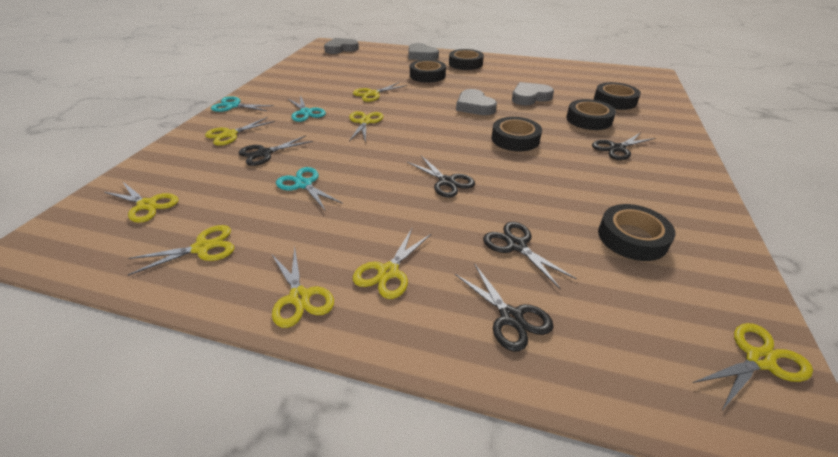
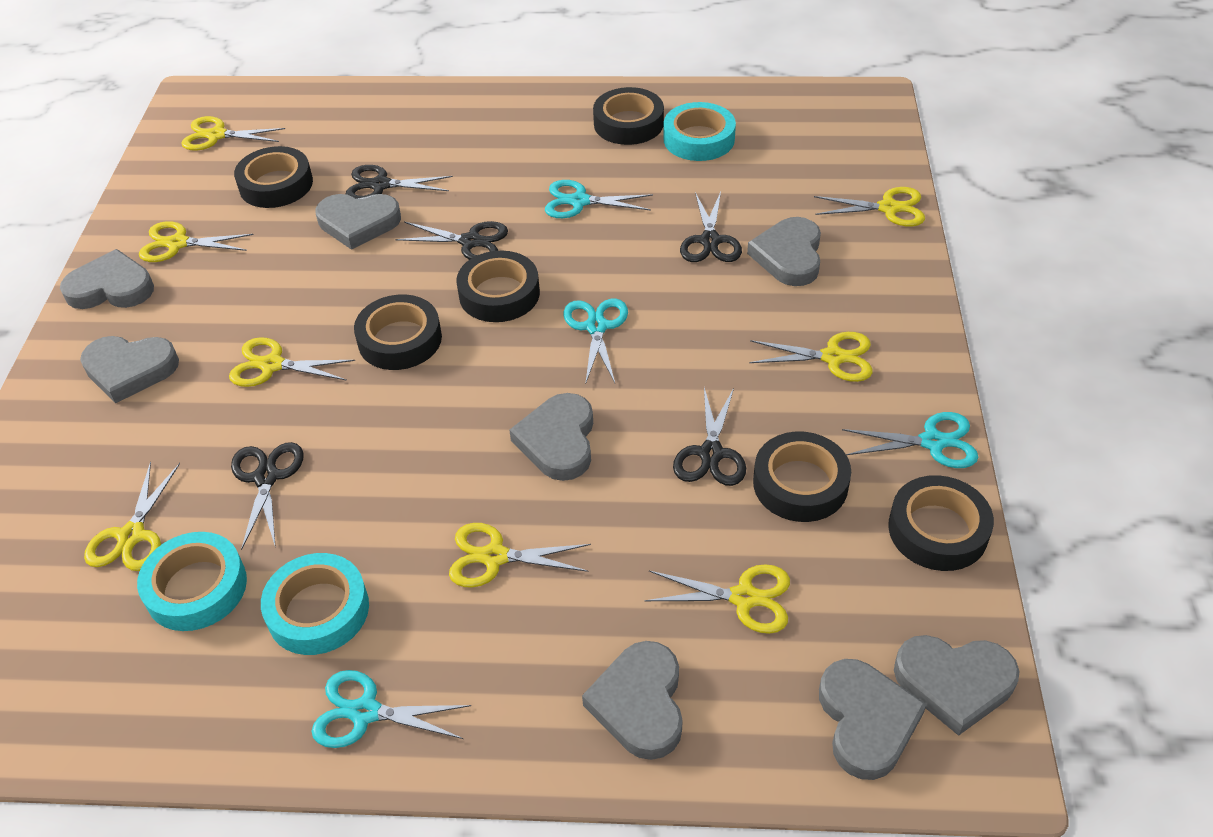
grey heart: 4 -> 8
turquoise scissors: 3 -> 4
turquoise tape: 0 -> 3

